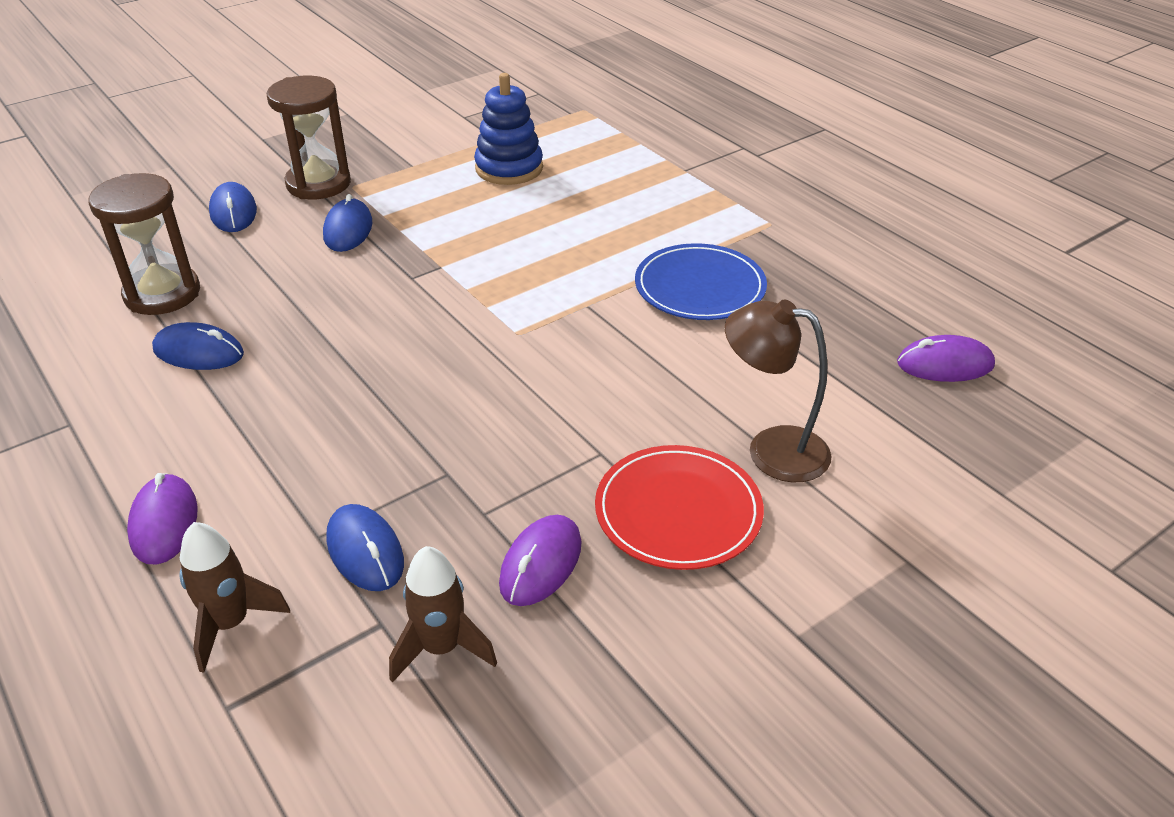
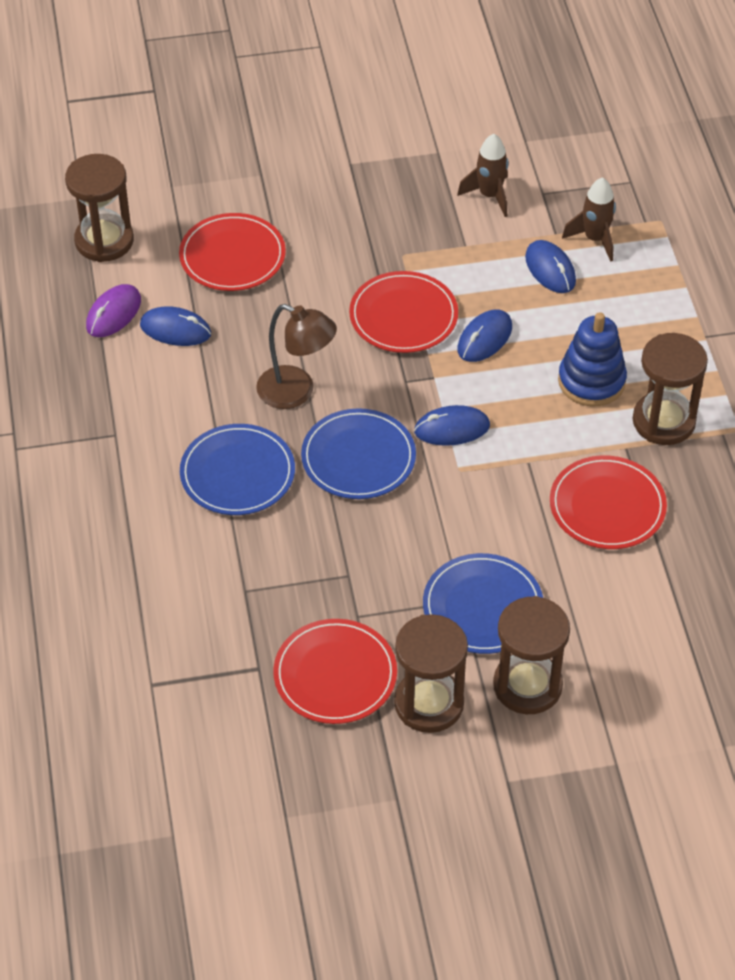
blue plate: 1 -> 3
brown hourglass: 2 -> 4
purple mouse: 3 -> 1
red plate: 1 -> 4

